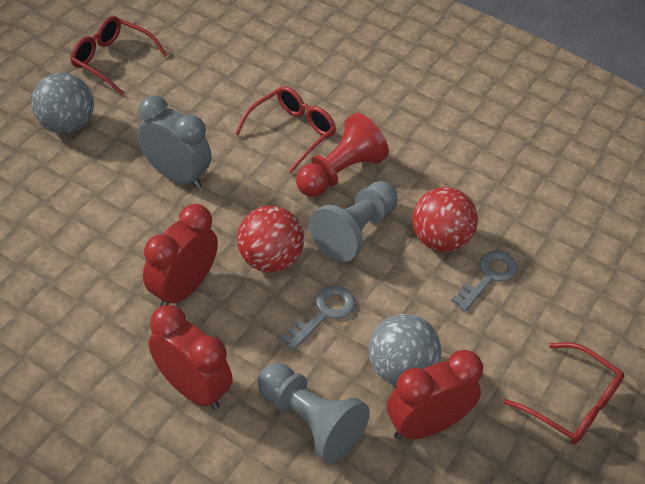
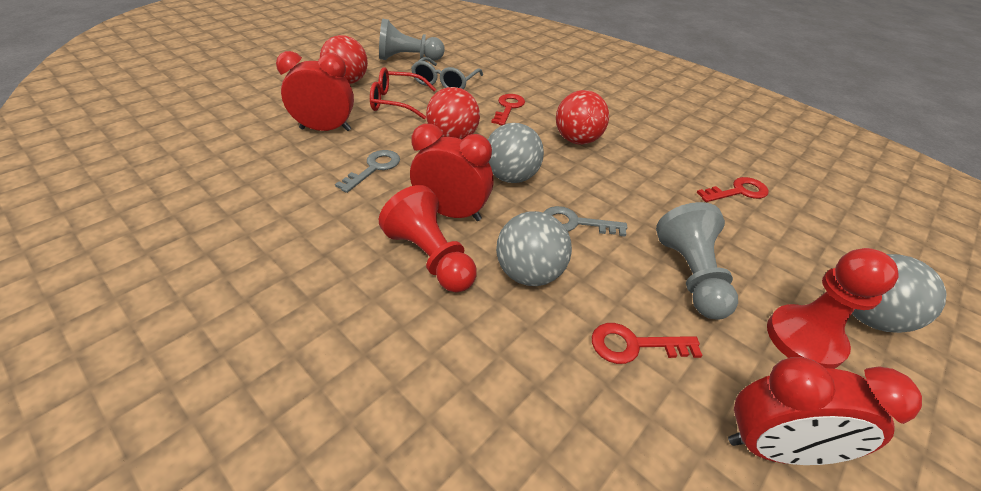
grey ball: 2 -> 3
grey clock: 1 -> 0
grey glasses: 0 -> 1
red ball: 2 -> 3
red glasses: 3 -> 1
red key: 0 -> 3
red pawn: 1 -> 2

